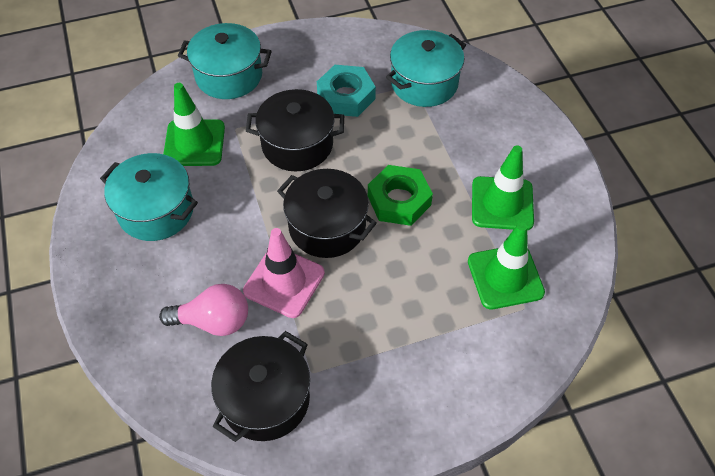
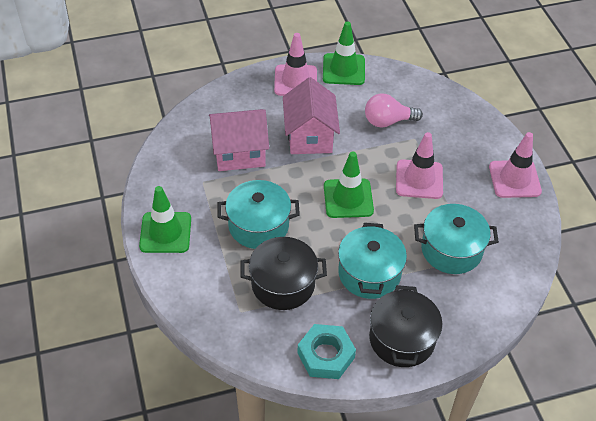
black pot: 3 -> 2
green nut: 1 -> 0
pink house: 0 -> 2
pink traffic cone: 1 -> 3

